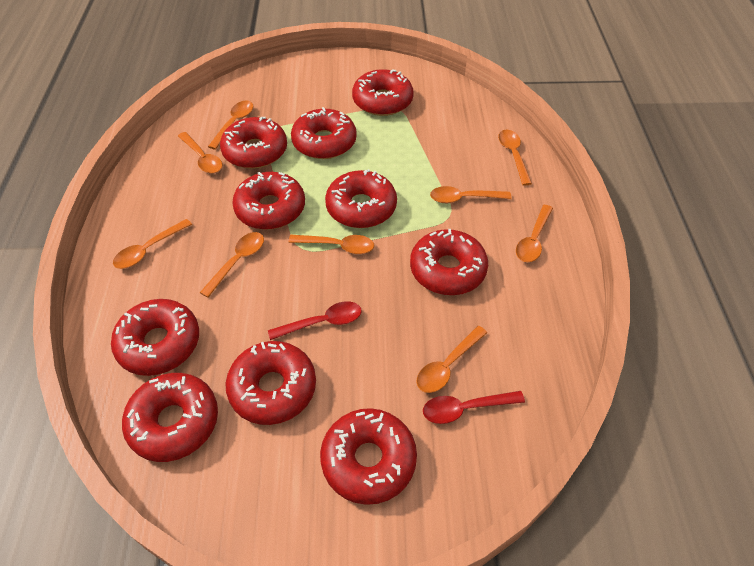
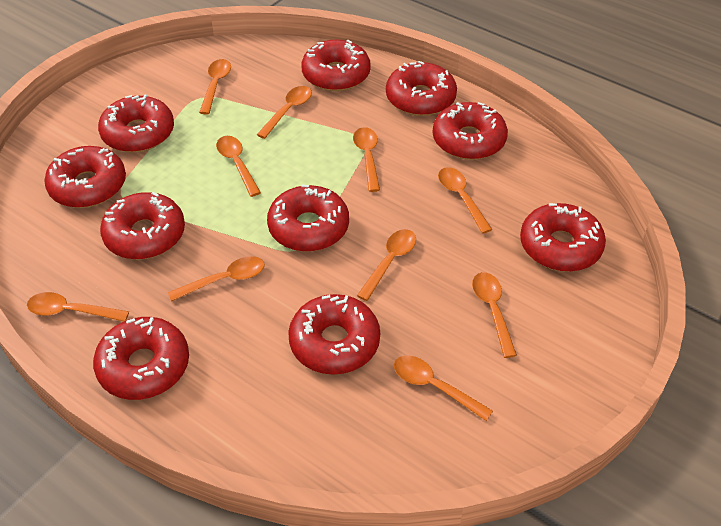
orange spoon: 9 -> 10
red spoon: 2 -> 0

